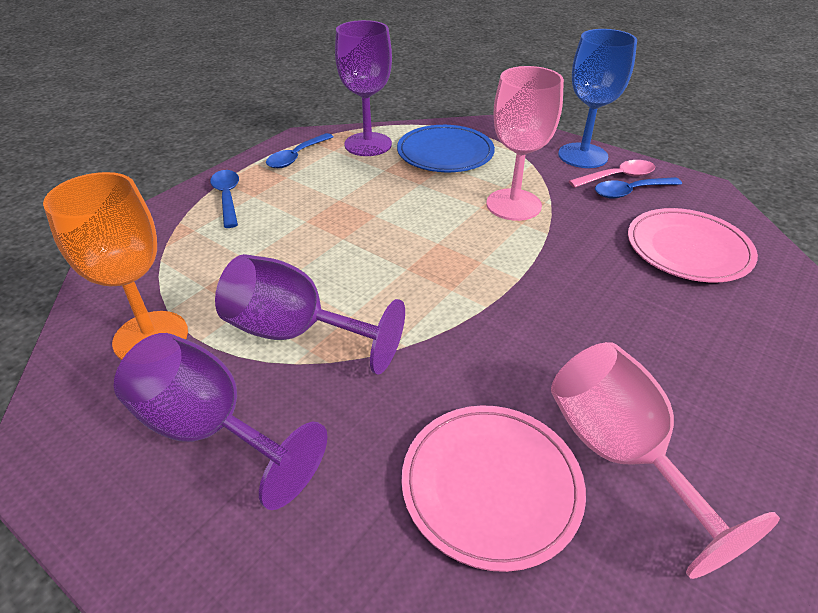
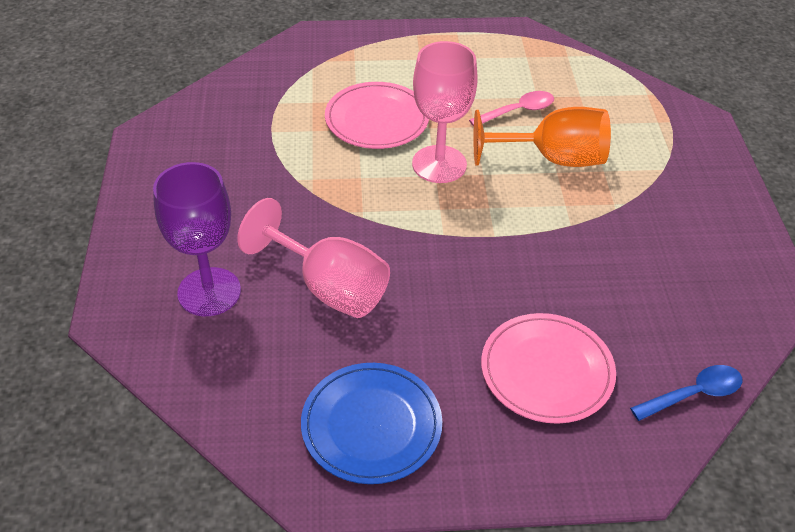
blue goblet: 1 -> 0
blue spoon: 3 -> 1
purple goblet: 3 -> 1

